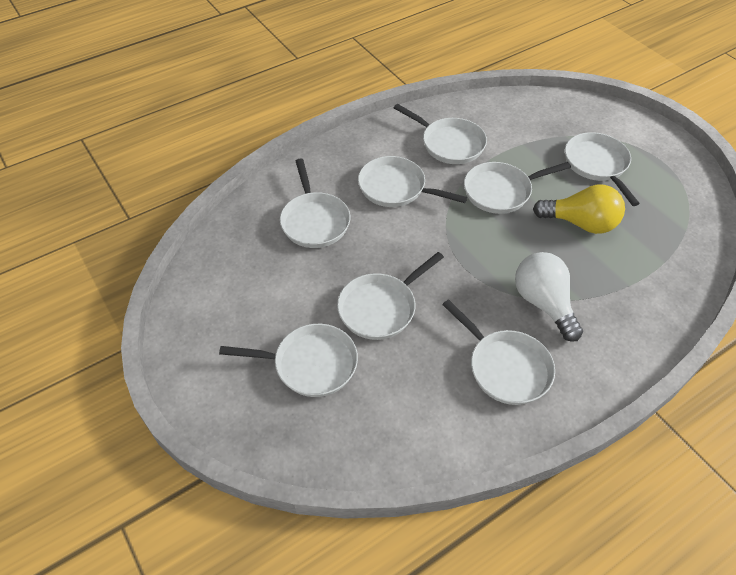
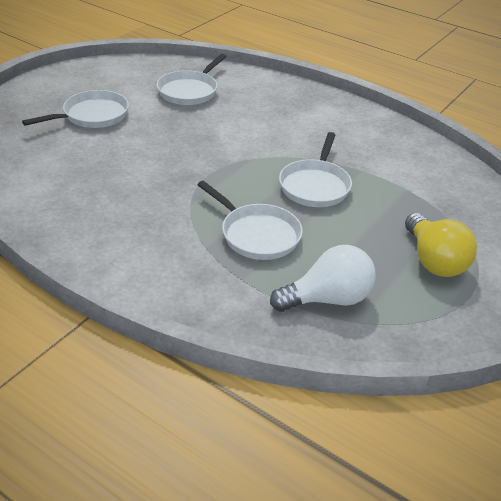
white pan: 8 -> 4

